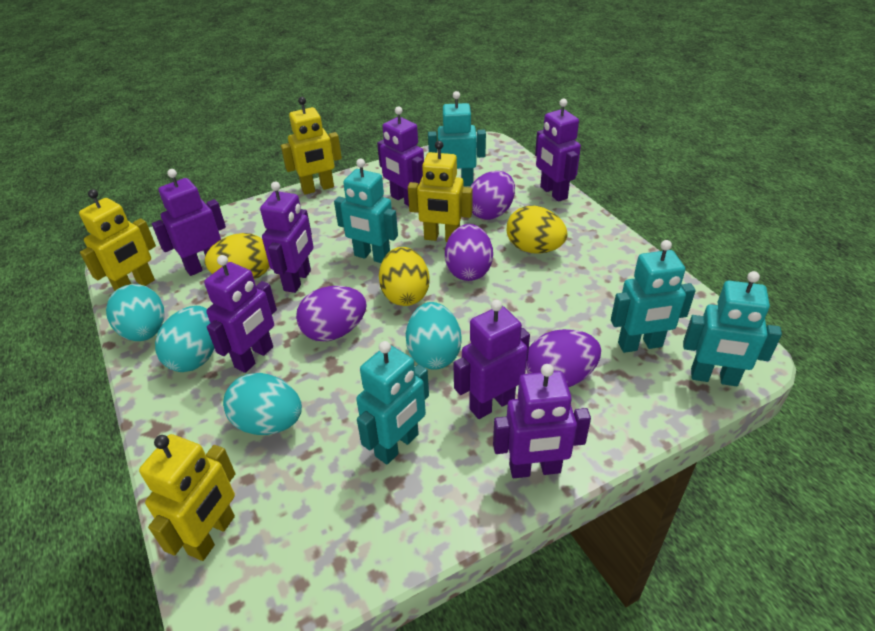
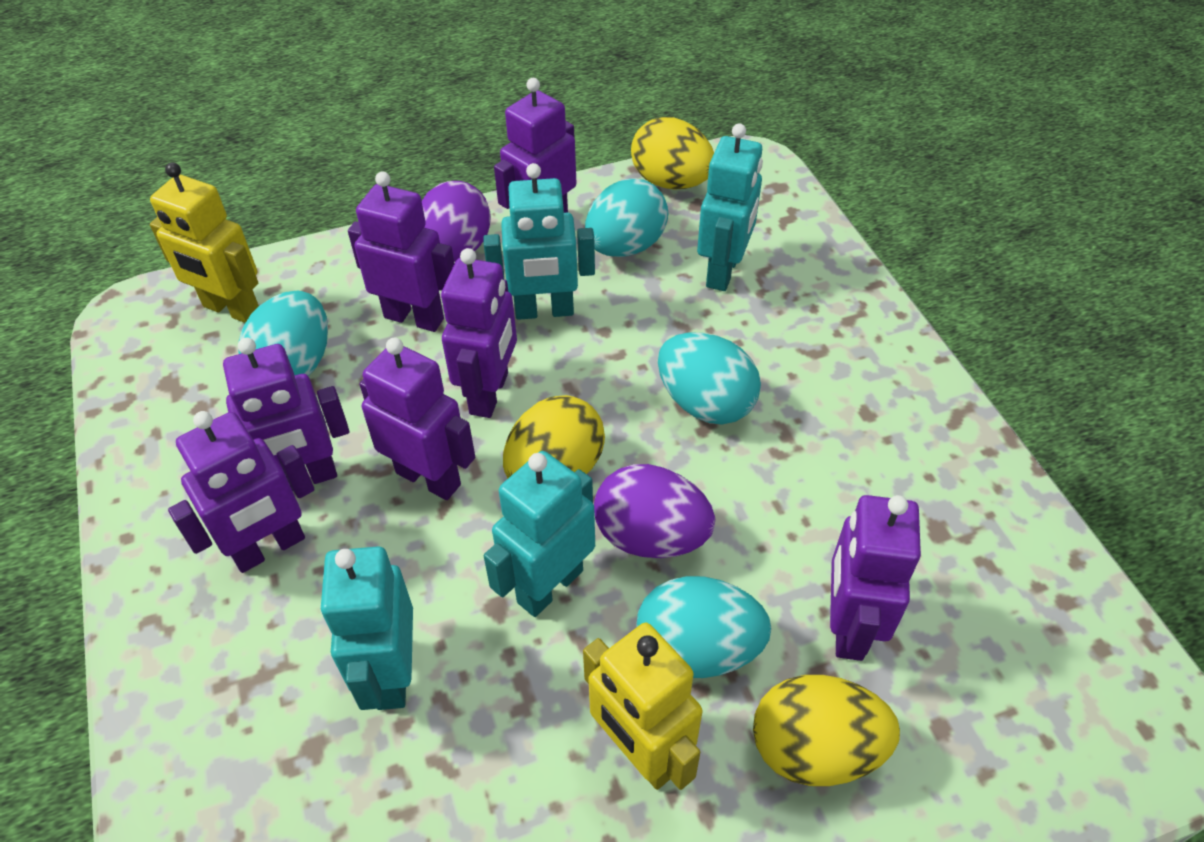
purple egg: 4 -> 2
turquoise robot: 5 -> 4
yellow robot: 4 -> 2

